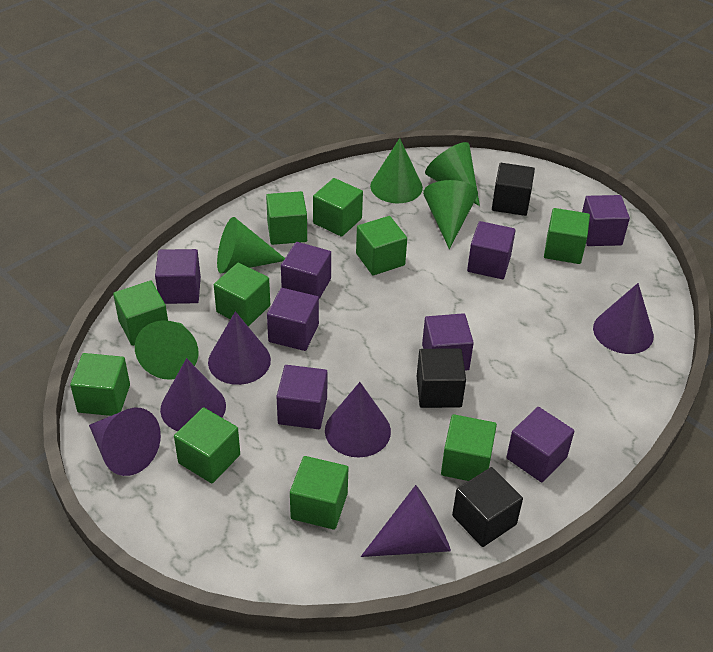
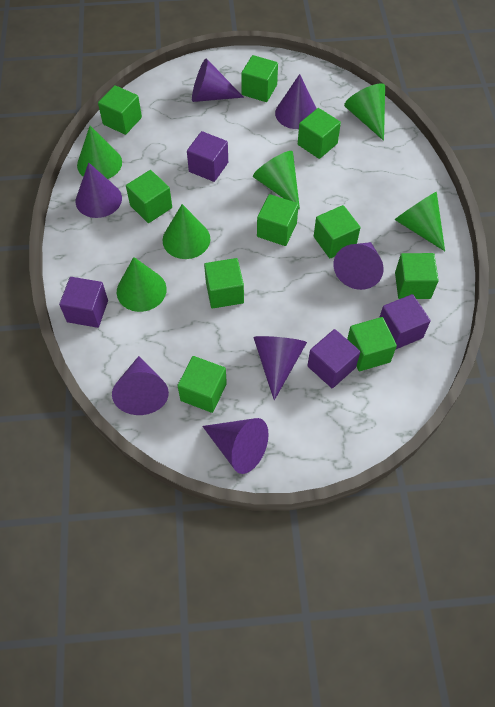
black cube: 3 -> 0
green cone: 5 -> 6
purple cone: 6 -> 7
purple cube: 8 -> 4

